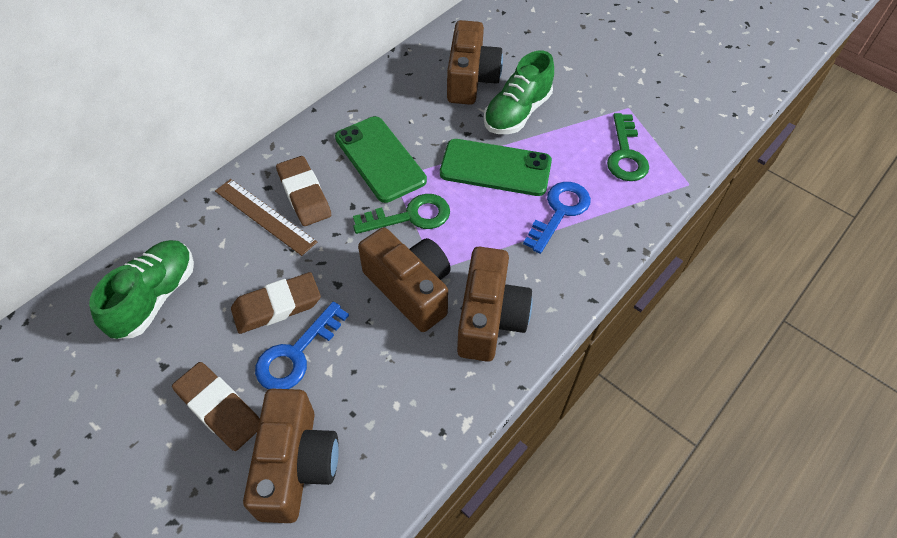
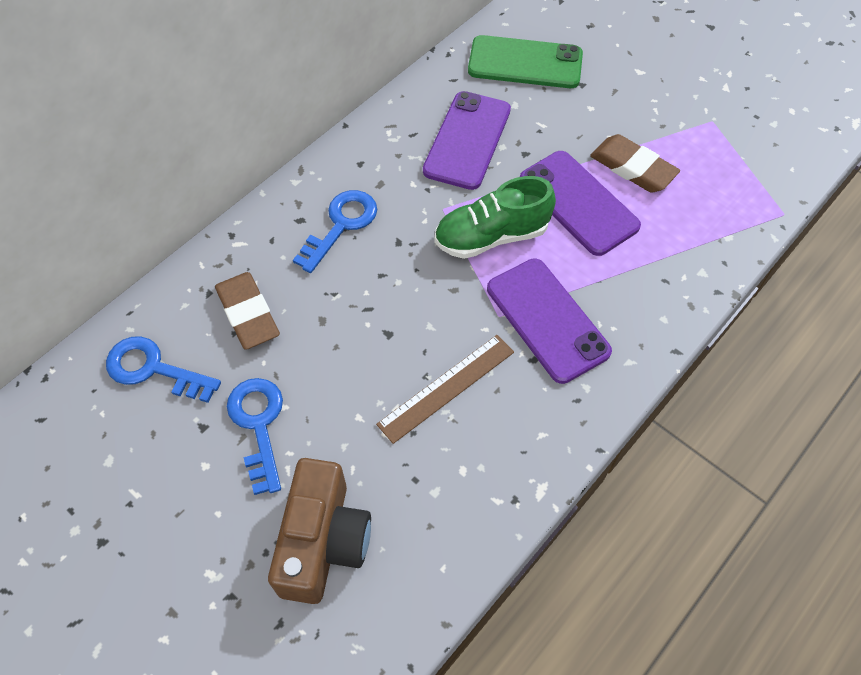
blue key: 2 -> 3
brown camera: 4 -> 1
brown eraser: 3 -> 2
green key: 2 -> 0
green phone: 2 -> 1
green shoe: 2 -> 1
purple phone: 0 -> 3

